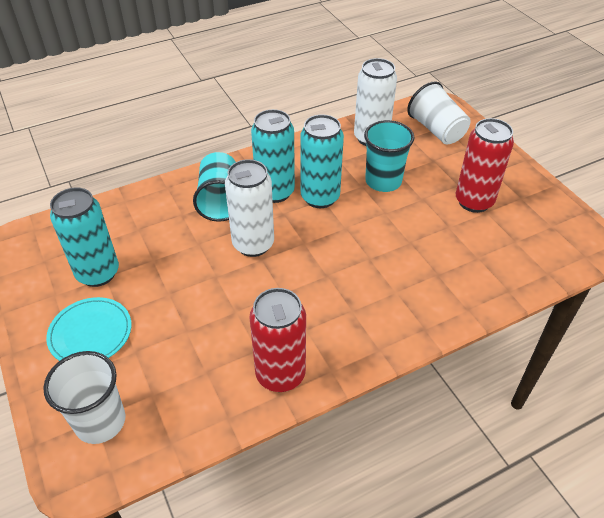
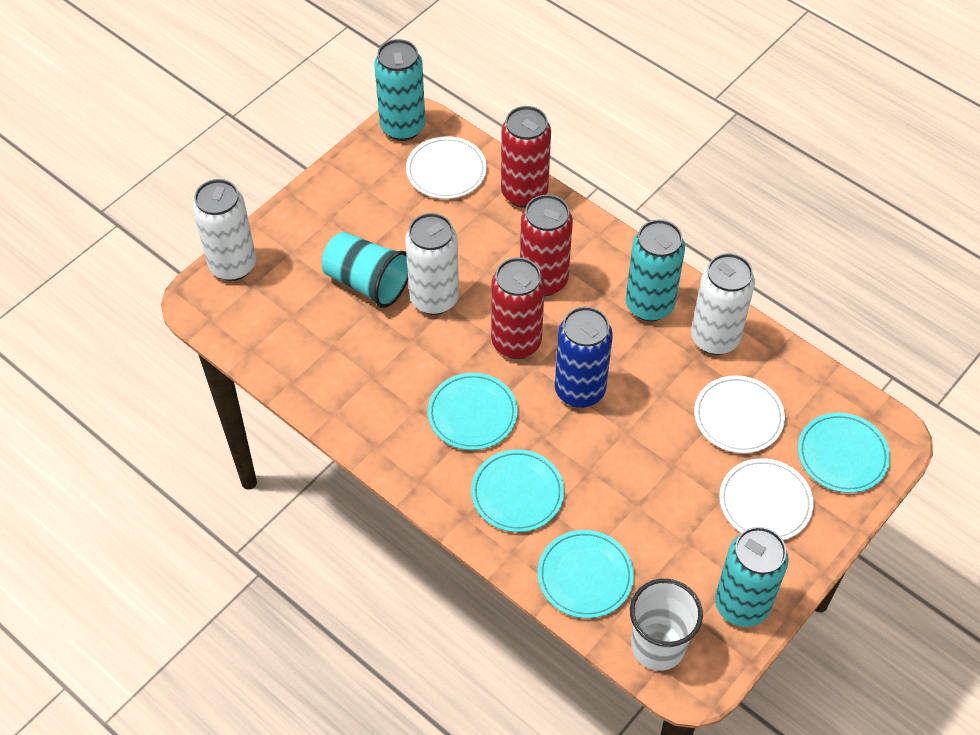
blue can: 0 -> 1
red can: 2 -> 3
turquoise cup: 2 -> 1
turquoise plate: 1 -> 4
white can: 2 -> 3
white cup: 2 -> 1
white plate: 0 -> 3

